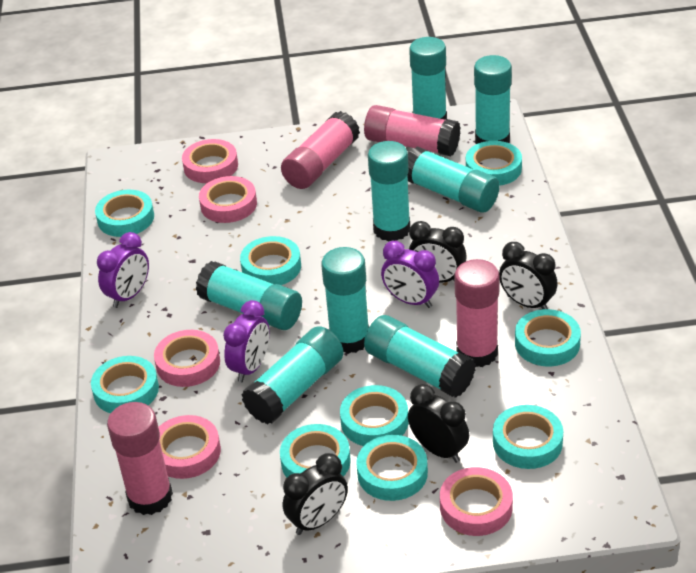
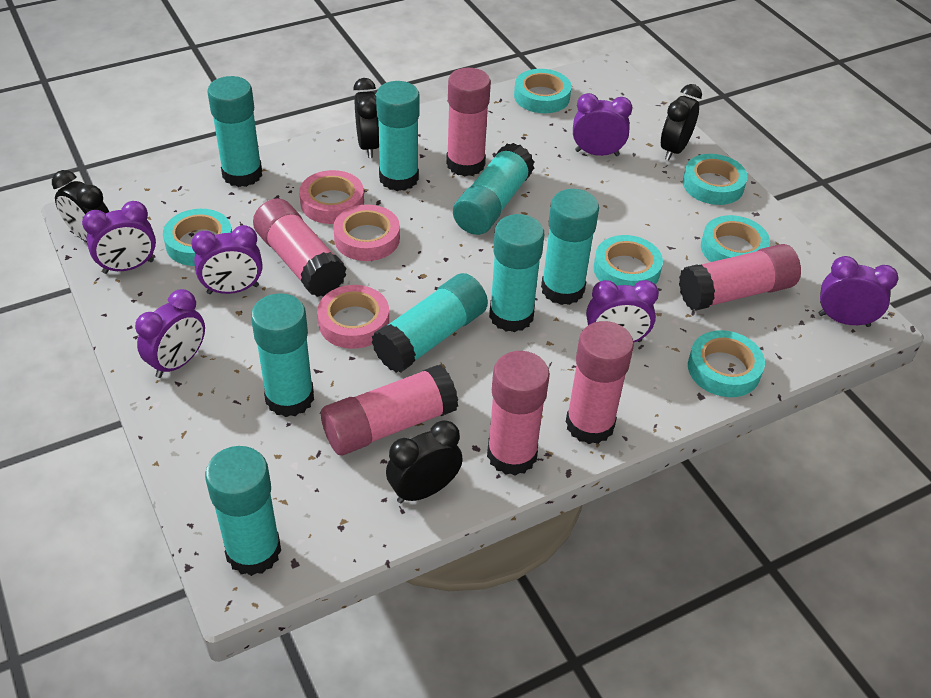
pink glue stick: 4 -> 6
pink tape: 5 -> 3
purple clock: 3 -> 6
turquoise tape: 9 -> 6

